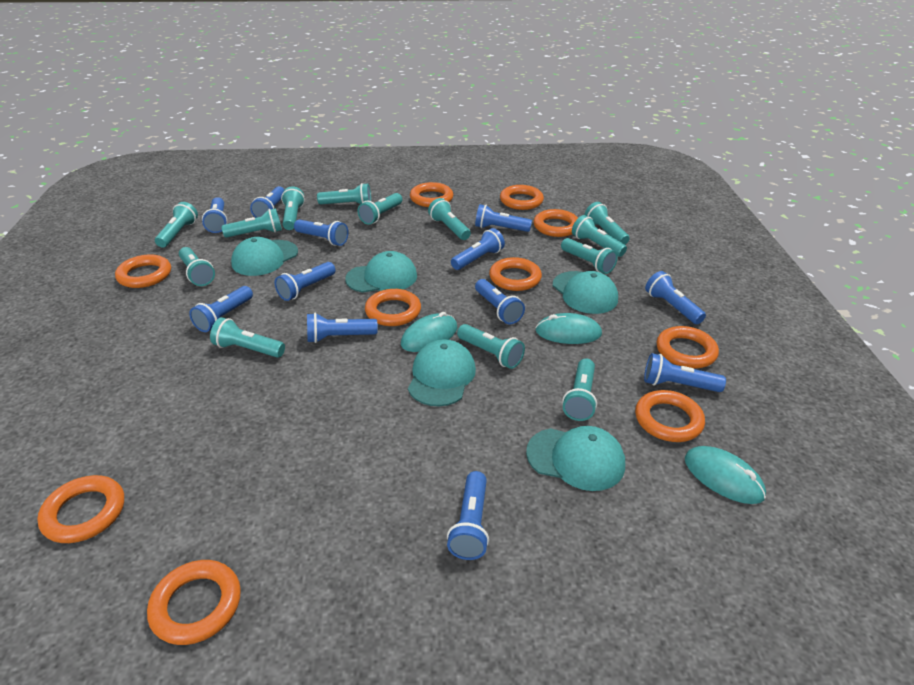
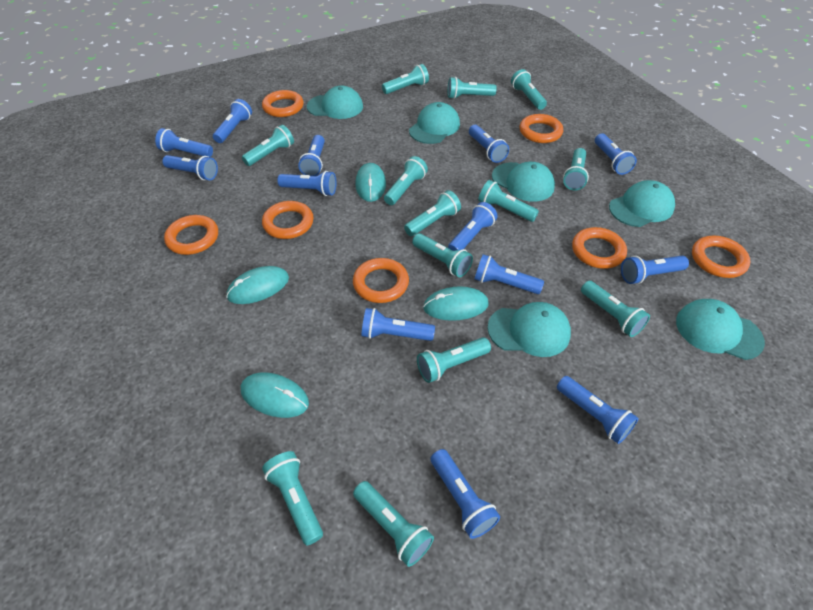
blue flashlight: 12 -> 13
orange ring: 10 -> 7
turquoise cap: 5 -> 6
turquoise mouse: 3 -> 4

